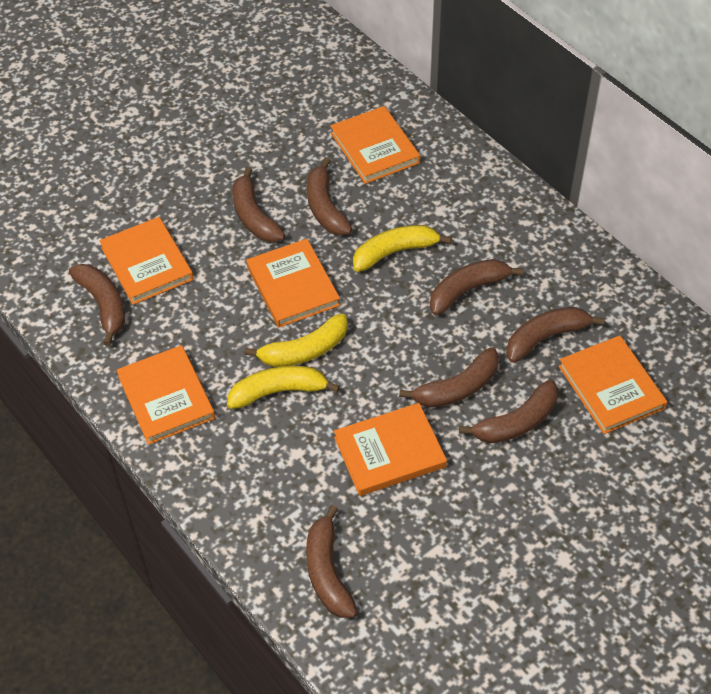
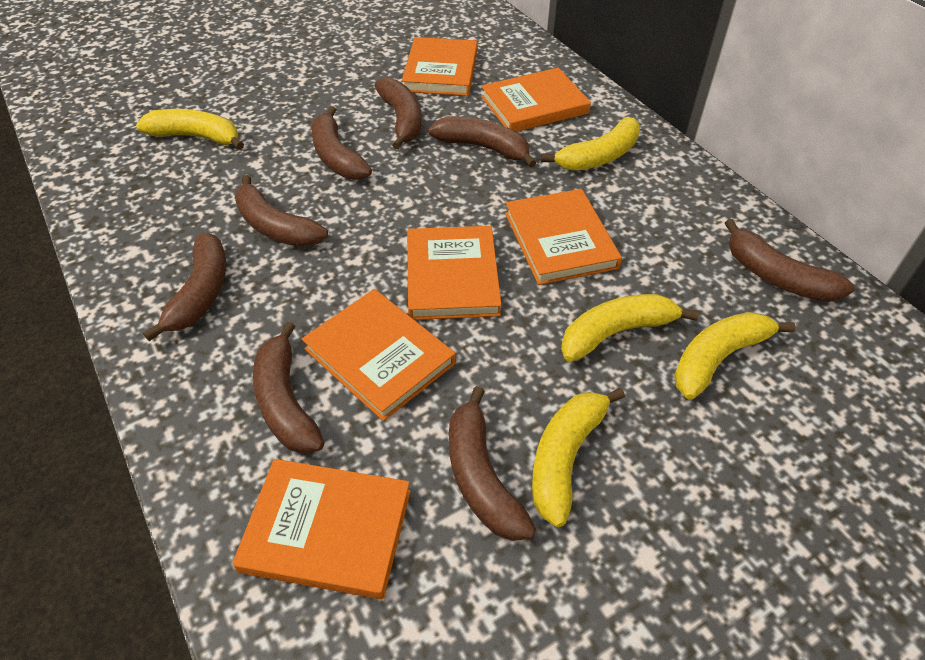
yellow banana: 3 -> 5

